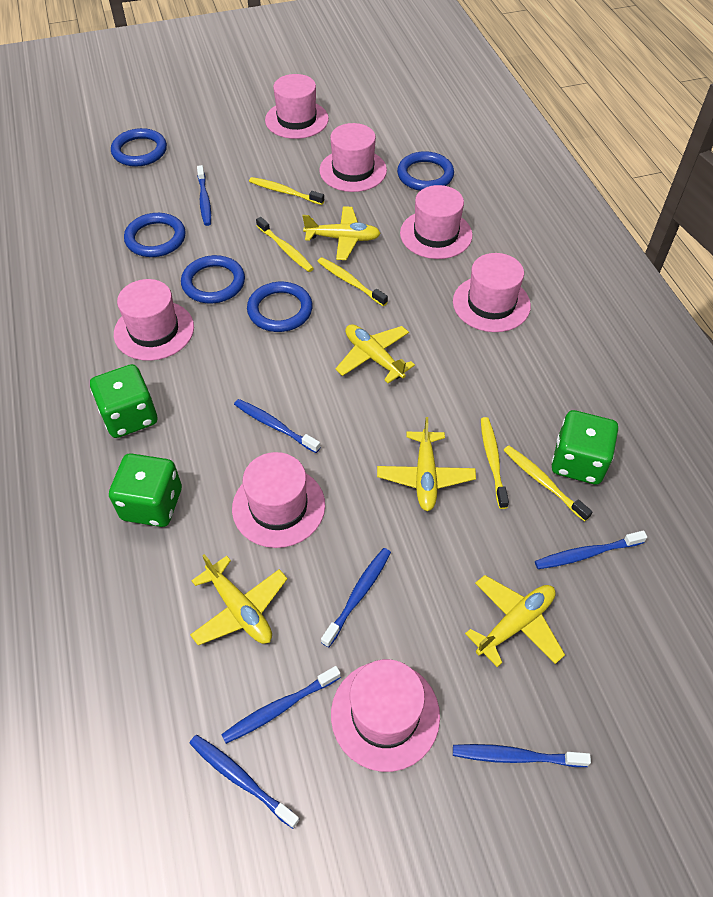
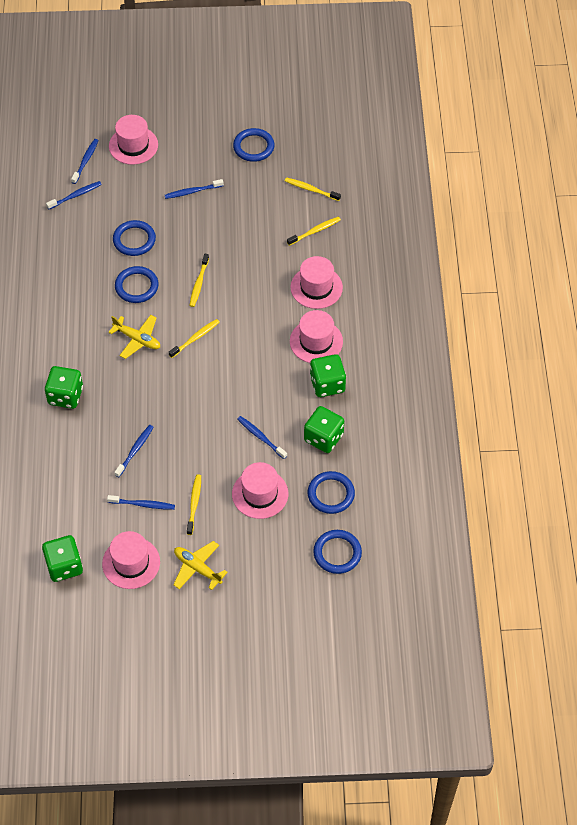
blue toothbrush: 7 -> 6
green dice: 3 -> 4
pink hat: 7 -> 5
yellow plane: 5 -> 2

